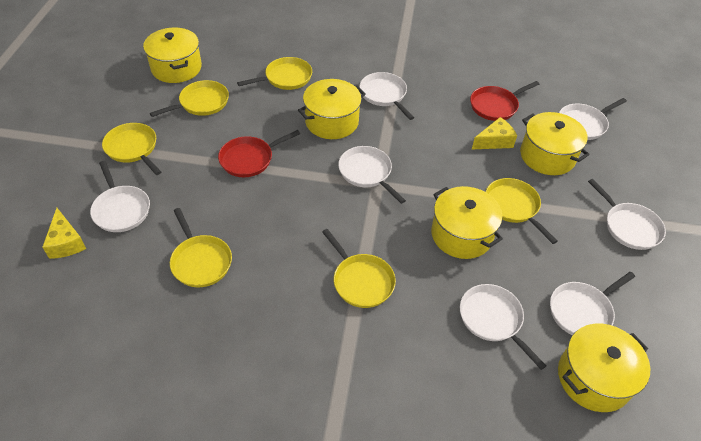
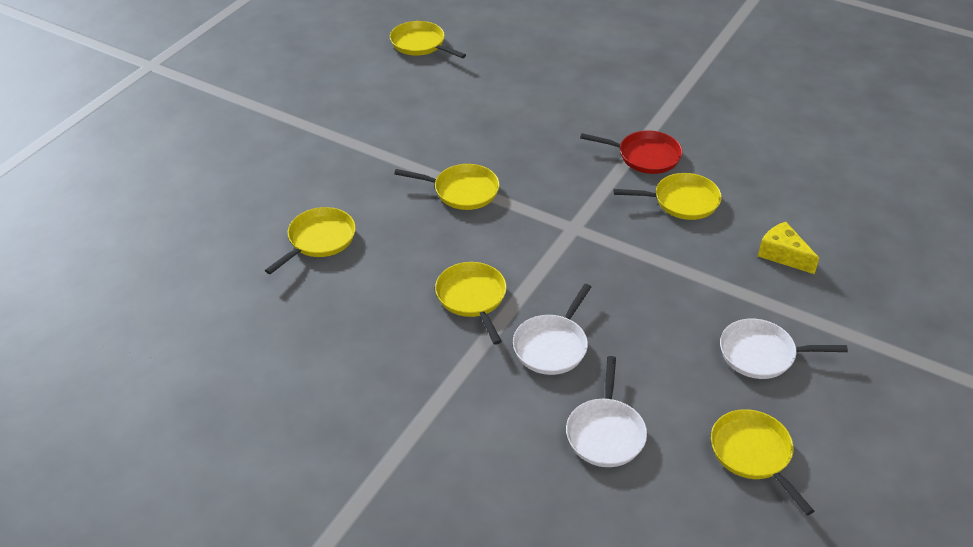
red pan: 2 -> 1
white pan: 7 -> 3
yellow cheese: 2 -> 1
yellow pot: 5 -> 0

